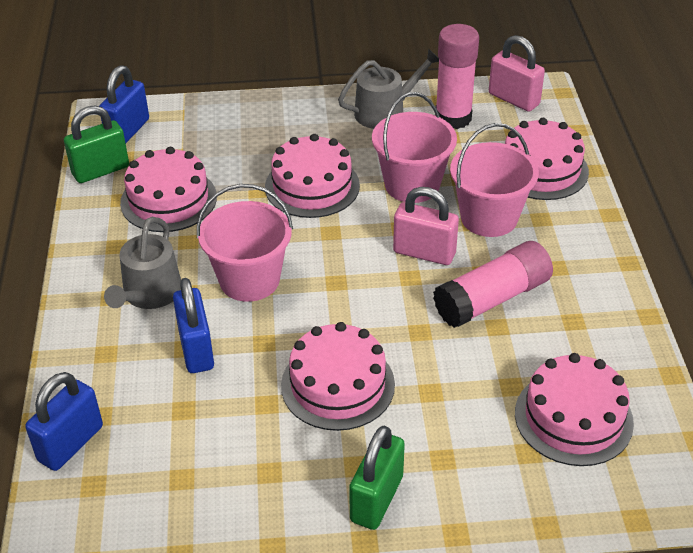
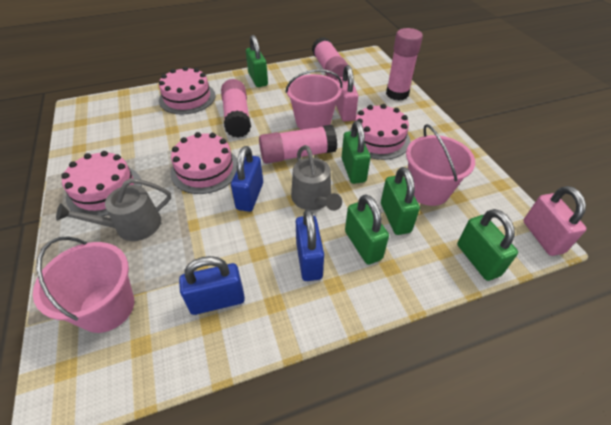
green padlock: 2 -> 5
pink cake: 5 -> 4
pink glue stick: 2 -> 4

